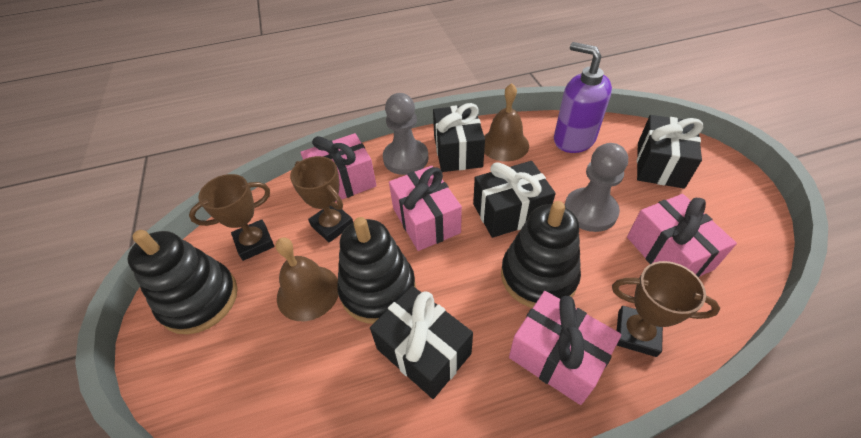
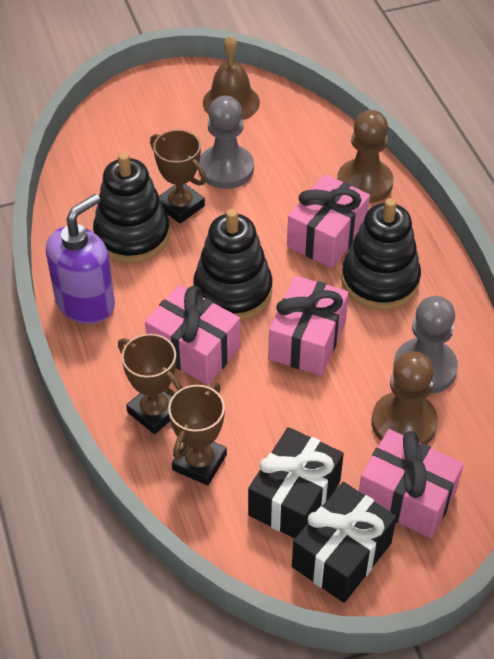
black gift: 4 -> 2
brown bell: 2 -> 1
brown pawn: 0 -> 2

